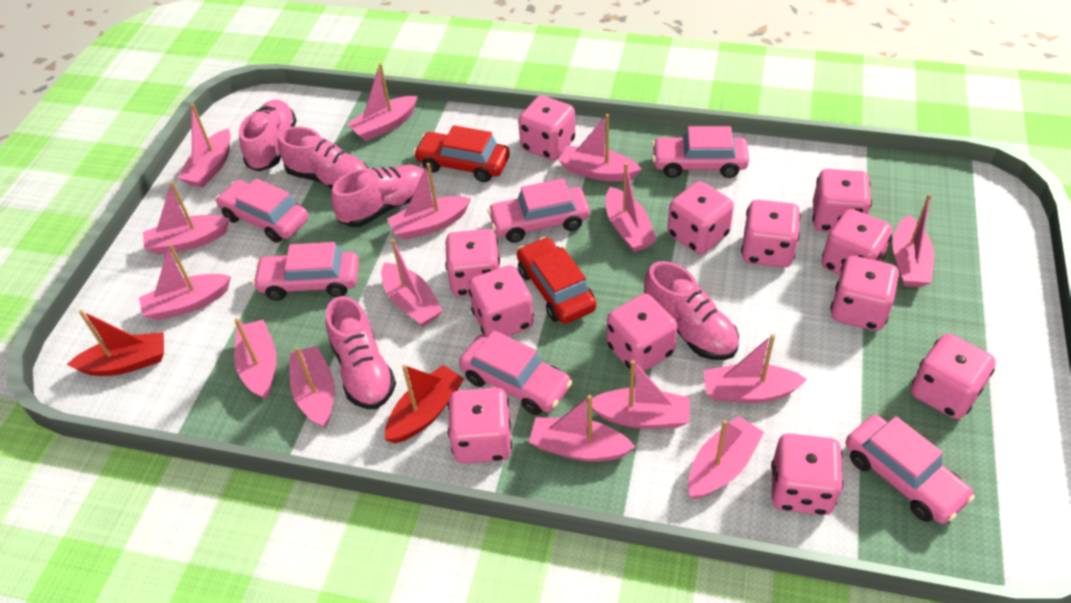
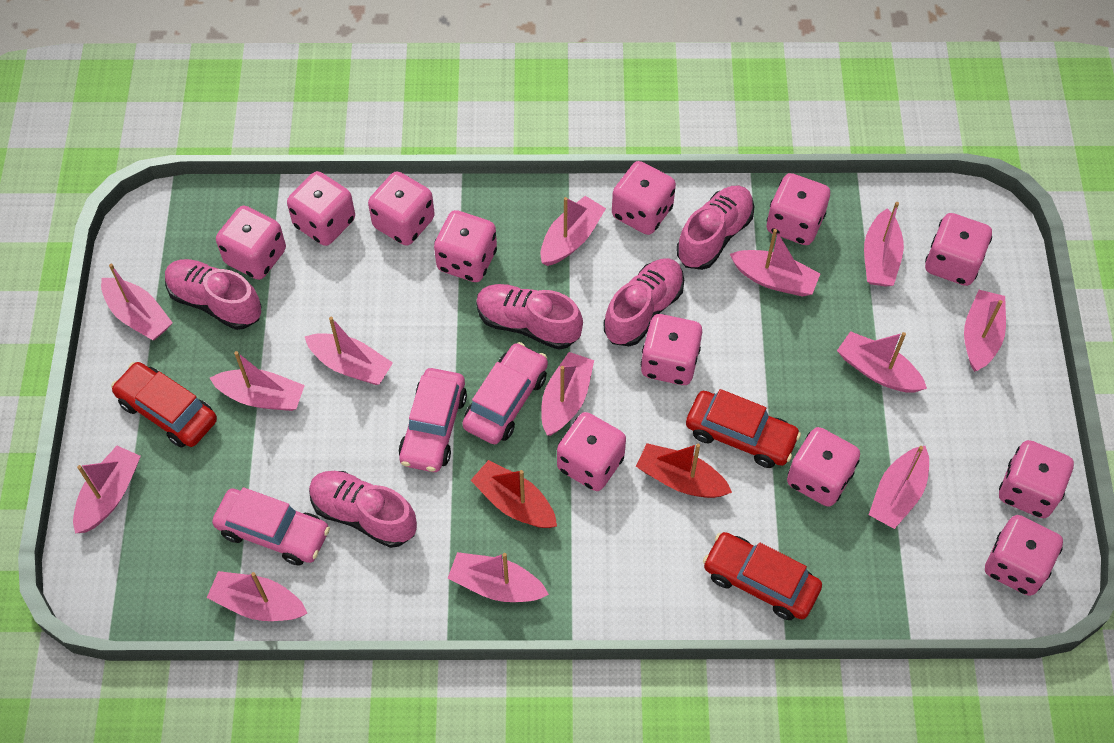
pink boat: 15 -> 13
pink car: 6 -> 3
red car: 2 -> 3

